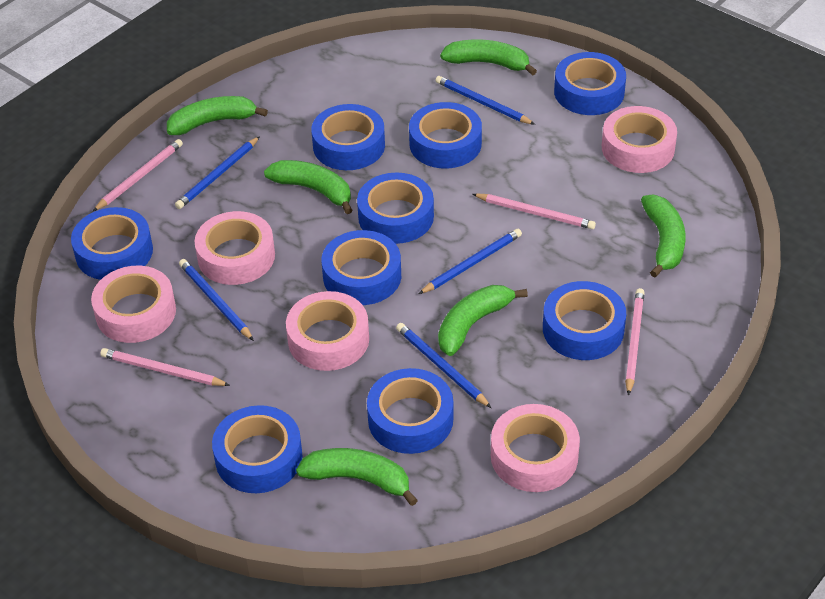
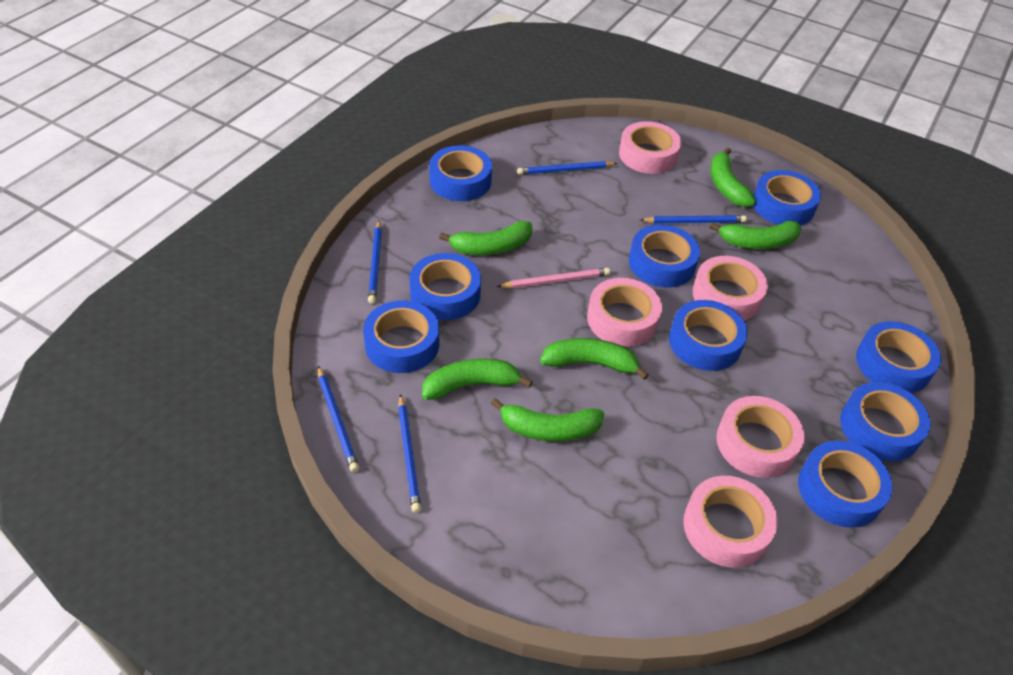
pink pencil: 4 -> 1

